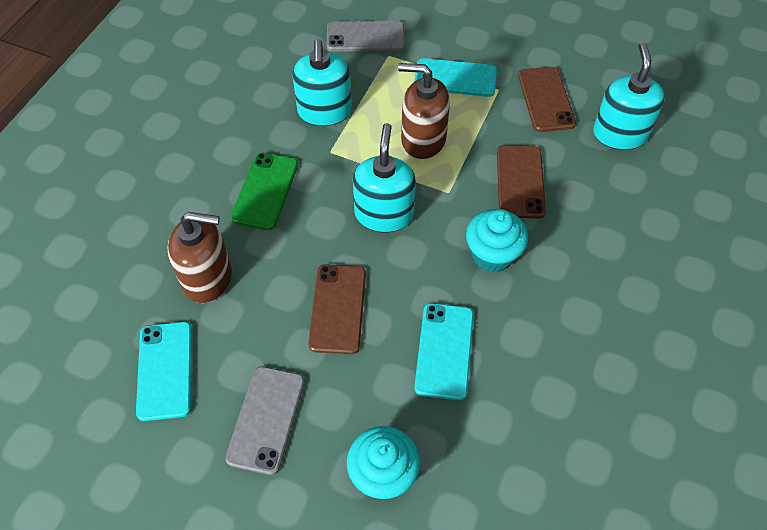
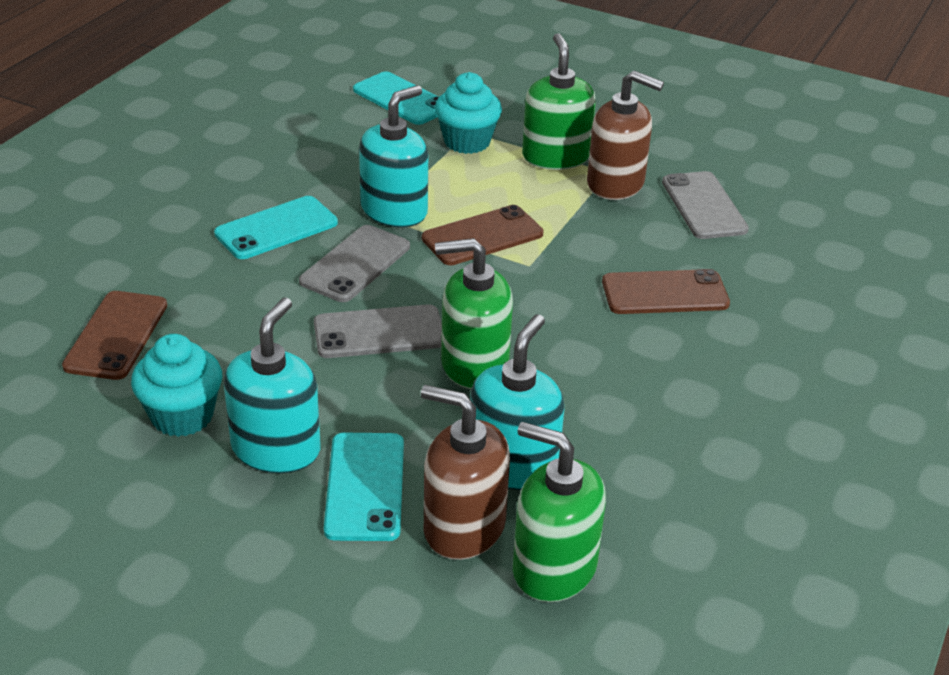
green phone: 1 -> 0
green soap dispenser: 0 -> 3
grey phone: 2 -> 3

